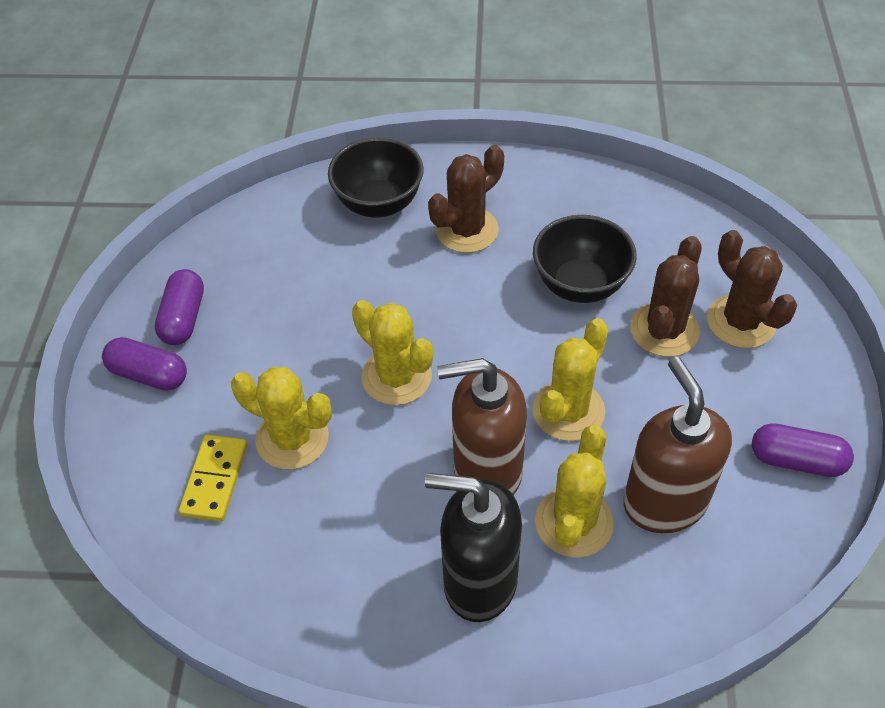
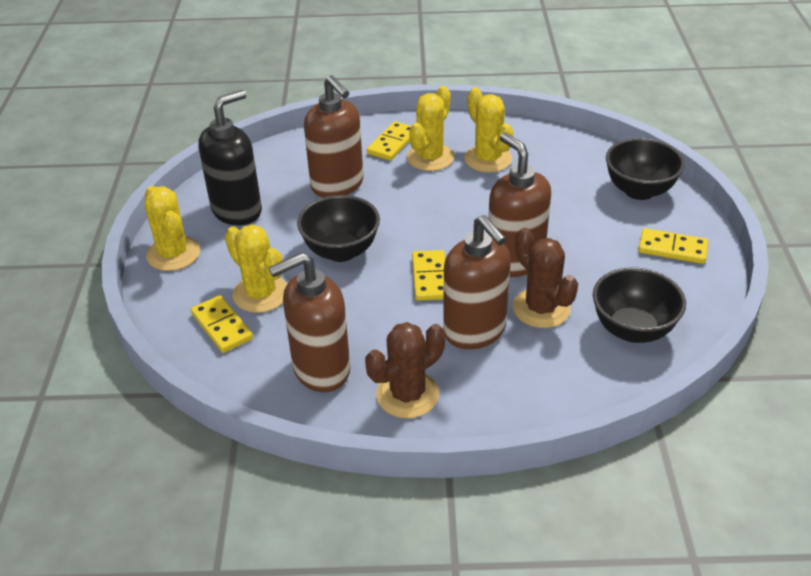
black bowl: 2 -> 3
brown cactus: 3 -> 2
brown soap dispenser: 2 -> 4
purple capsule: 3 -> 0
yellow domino: 1 -> 4

